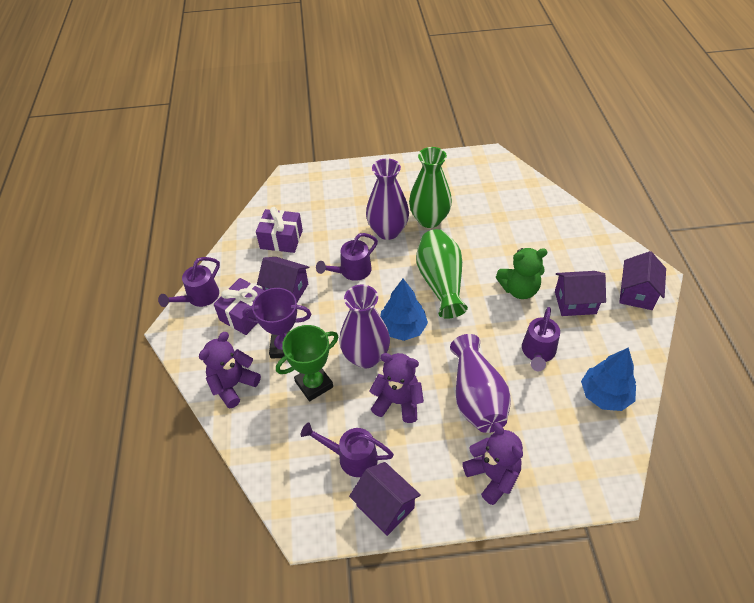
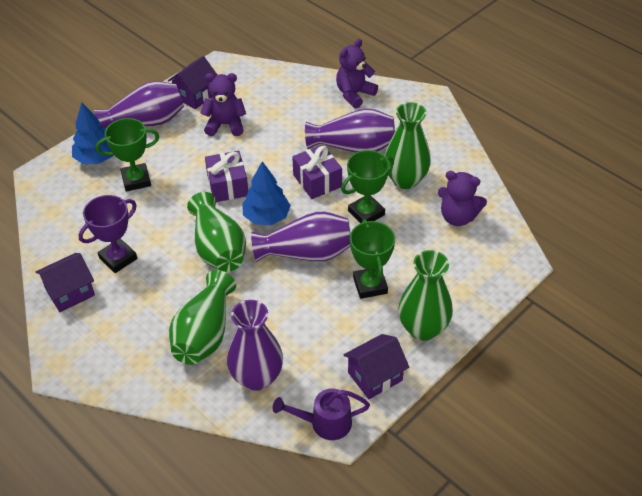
green teddy bear: 1 -> 0
green trophy: 1 -> 3
green vase: 2 -> 4
purple house: 4 -> 3
purple vase: 3 -> 4
purple watering can: 4 -> 1

